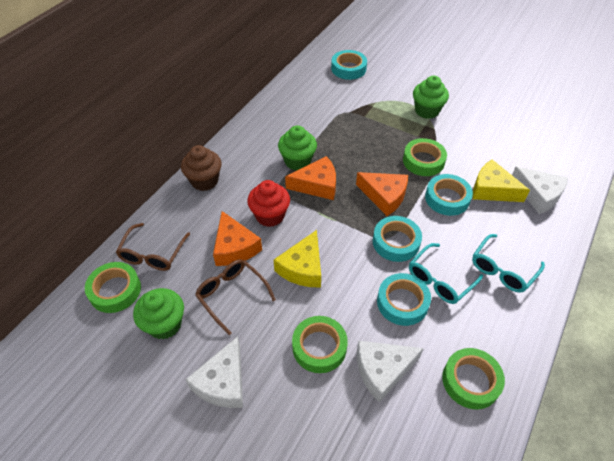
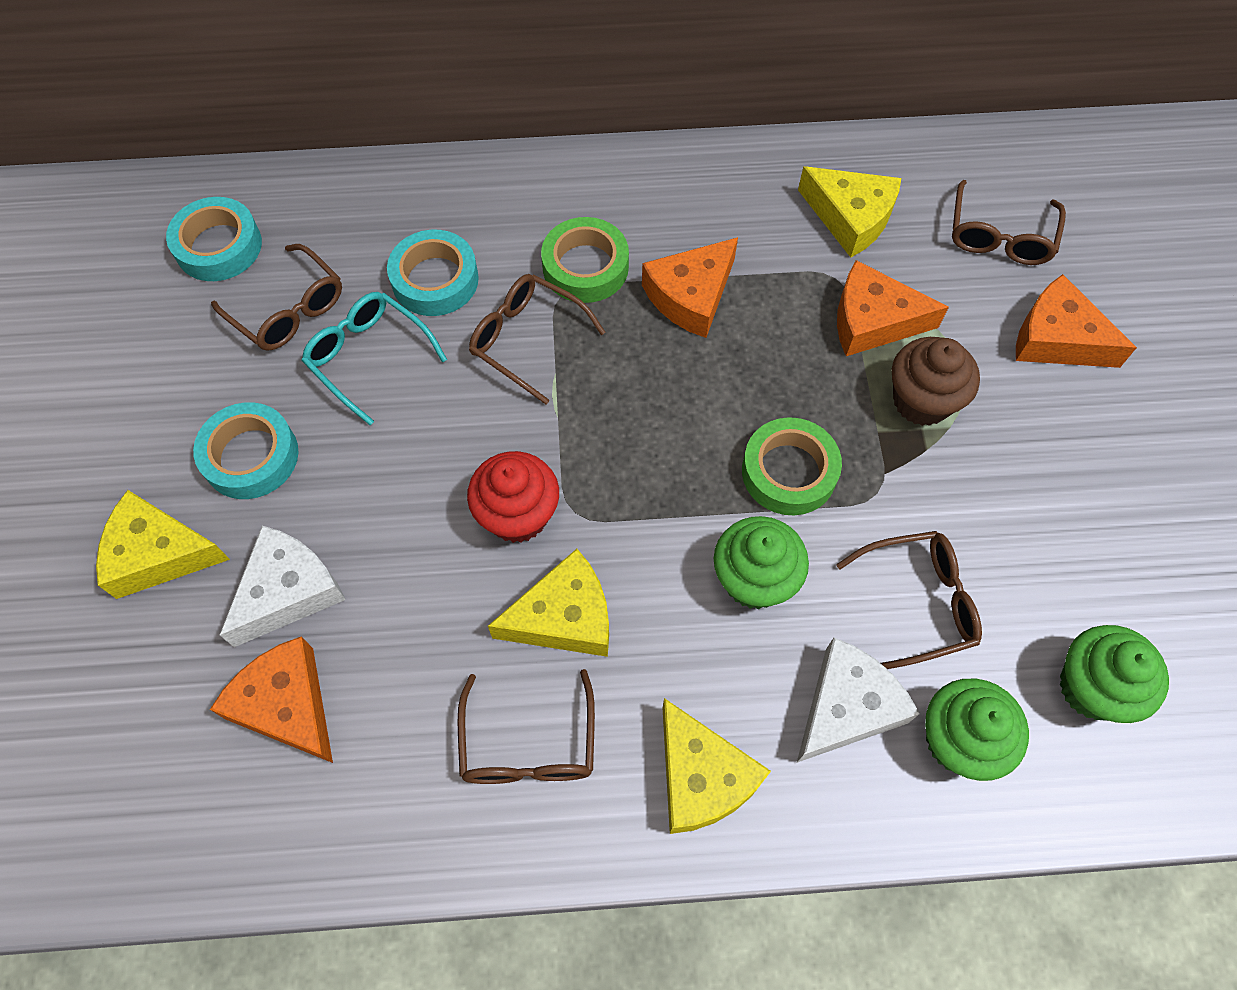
brown glasses: 2 -> 5
green tape: 4 -> 2
orange cheese: 3 -> 4
turquoise glasses: 2 -> 1
turquoise tape: 4 -> 3
white cheese: 3 -> 2
yellow cheese: 2 -> 4

